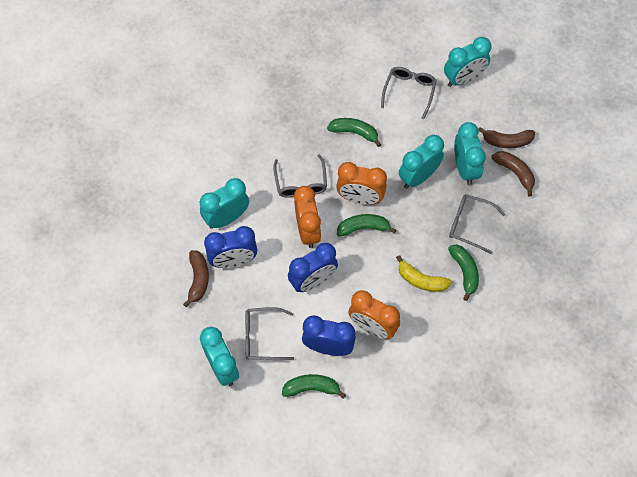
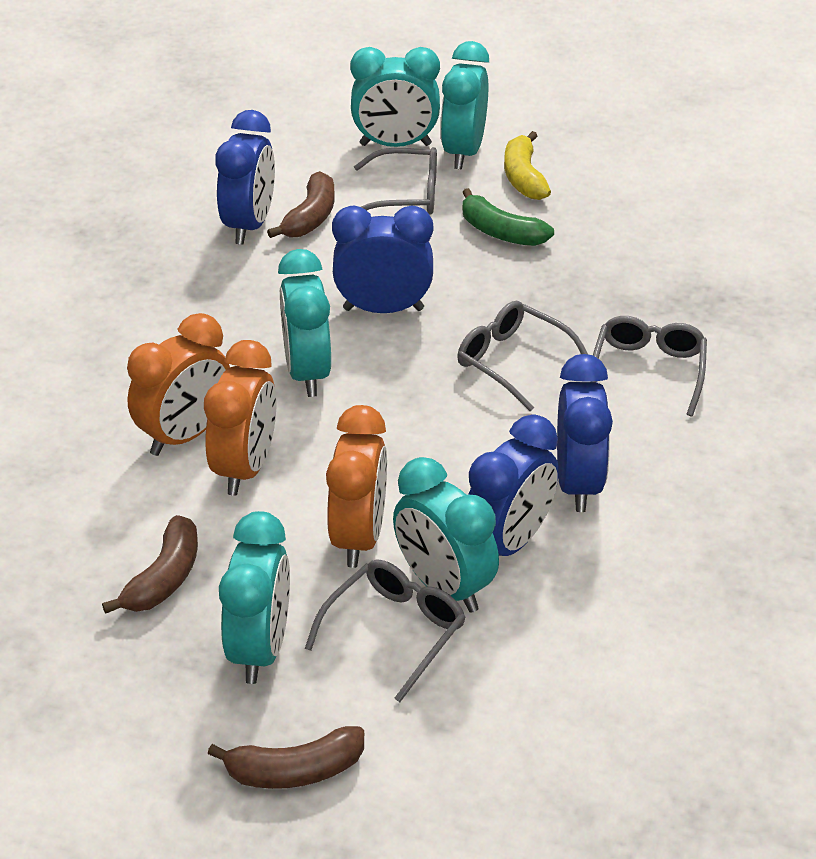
blue clock: 3 -> 4
green banana: 4 -> 1

